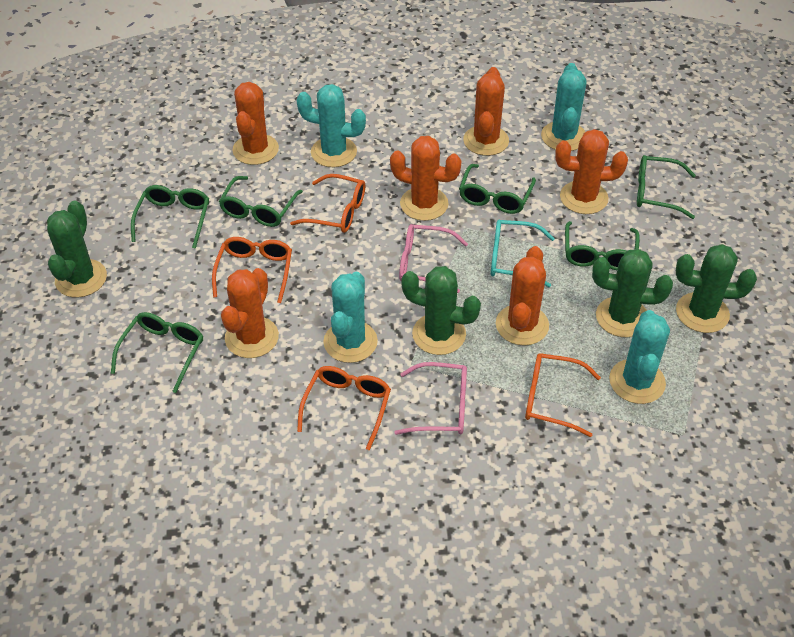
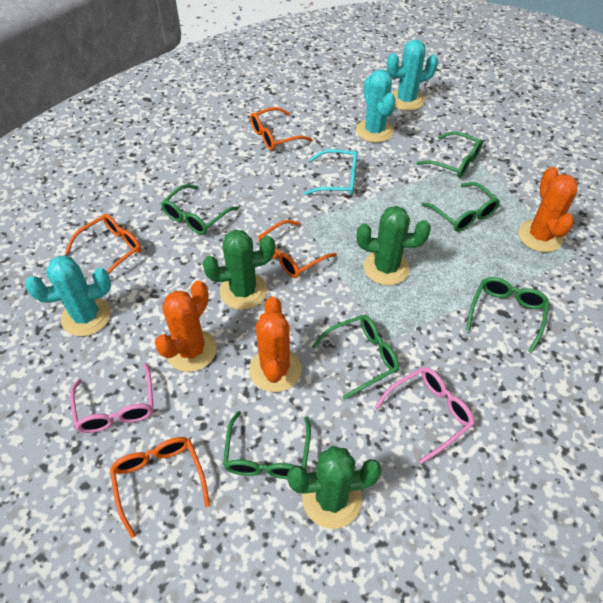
green cactus: 4 -> 3
orange cactus: 6 -> 3
turquoise cactus: 4 -> 3

